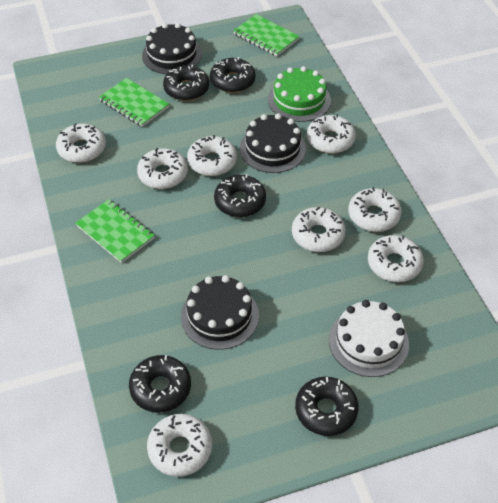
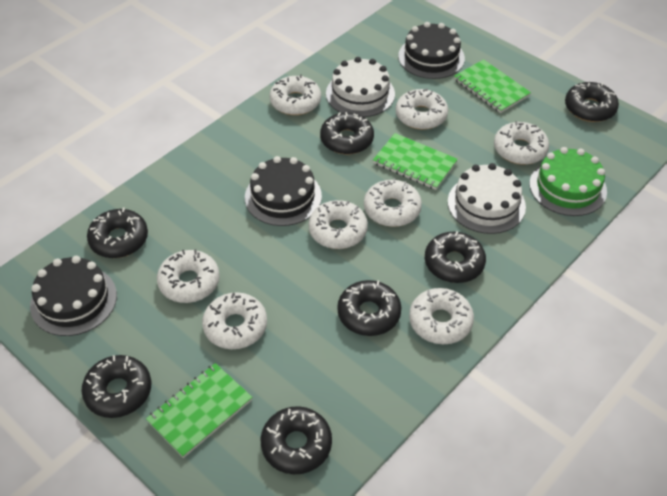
black donut: 5 -> 7
white cake: 1 -> 2

